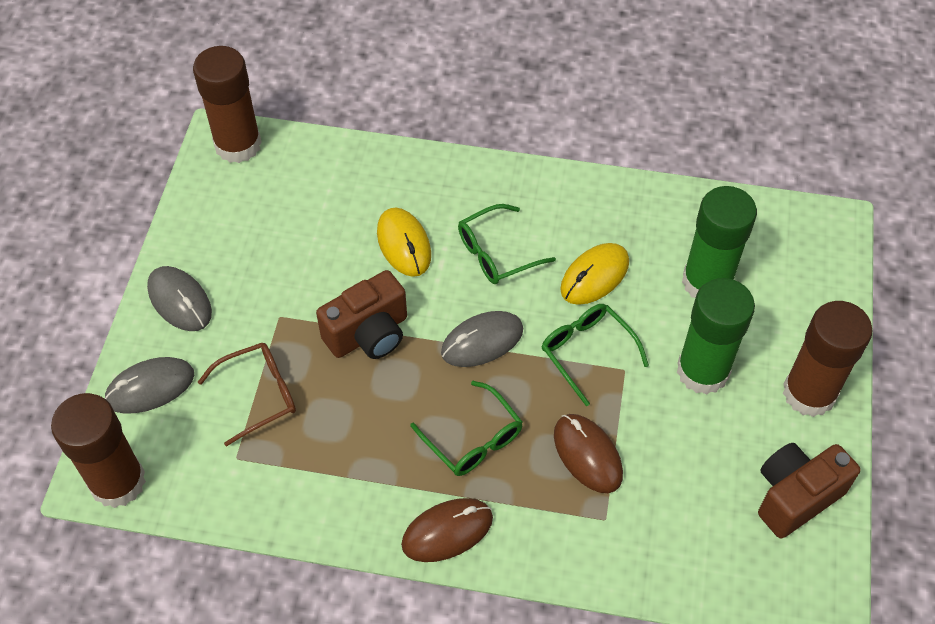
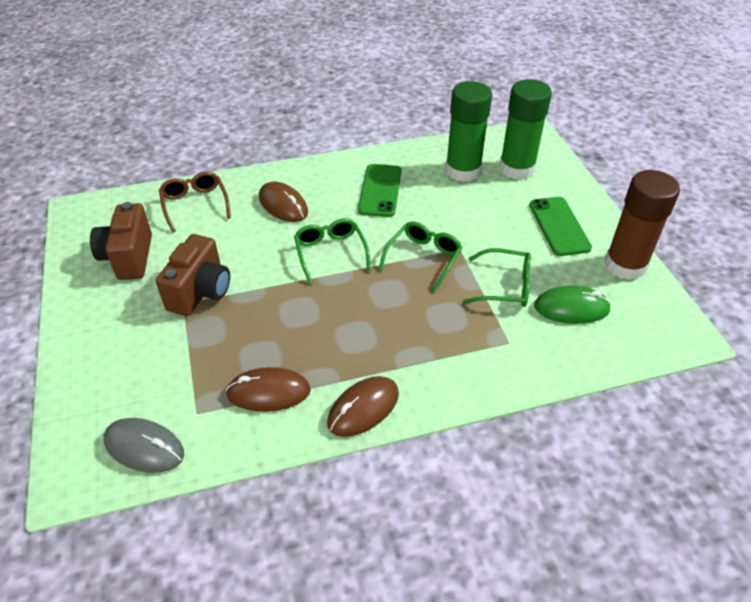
brown glue stick: 3 -> 1
brown mouse: 2 -> 3
green mouse: 0 -> 1
green phone: 0 -> 2
grey mouse: 3 -> 1
yellow mouse: 2 -> 0

